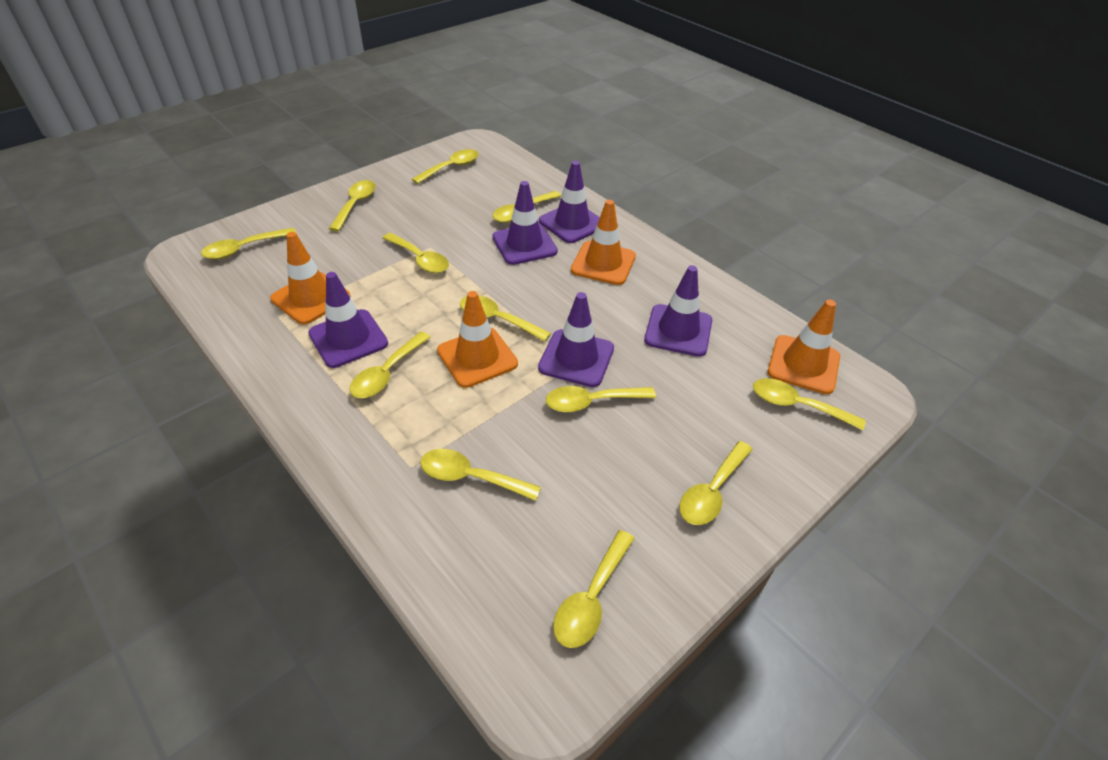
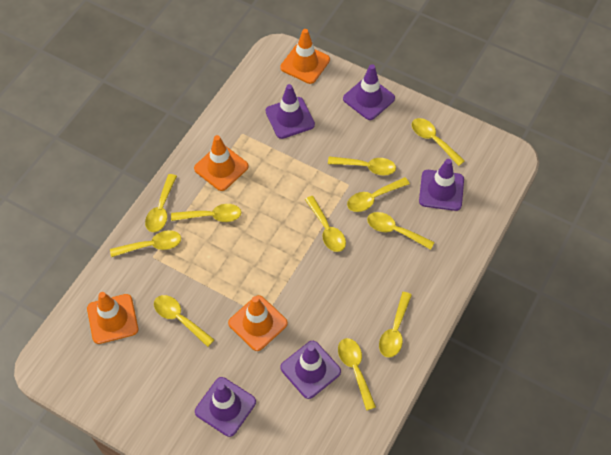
yellow spoon: 12 -> 11

